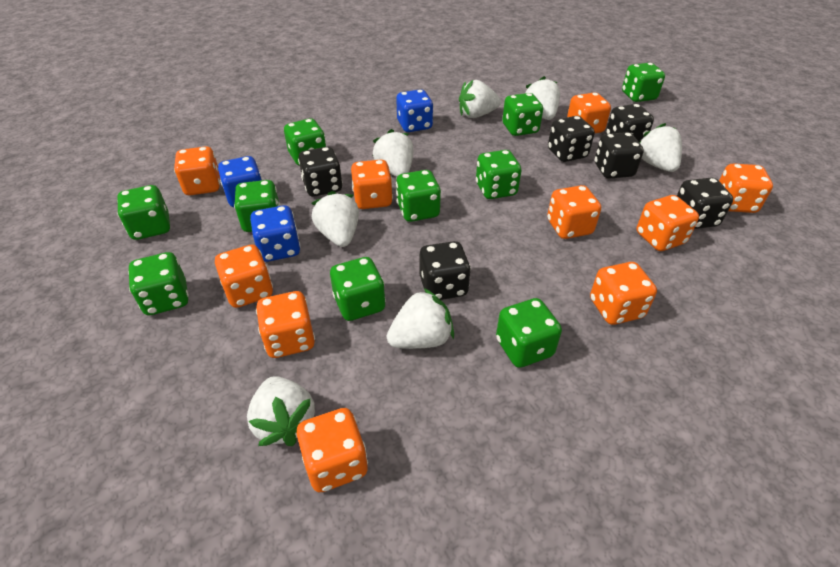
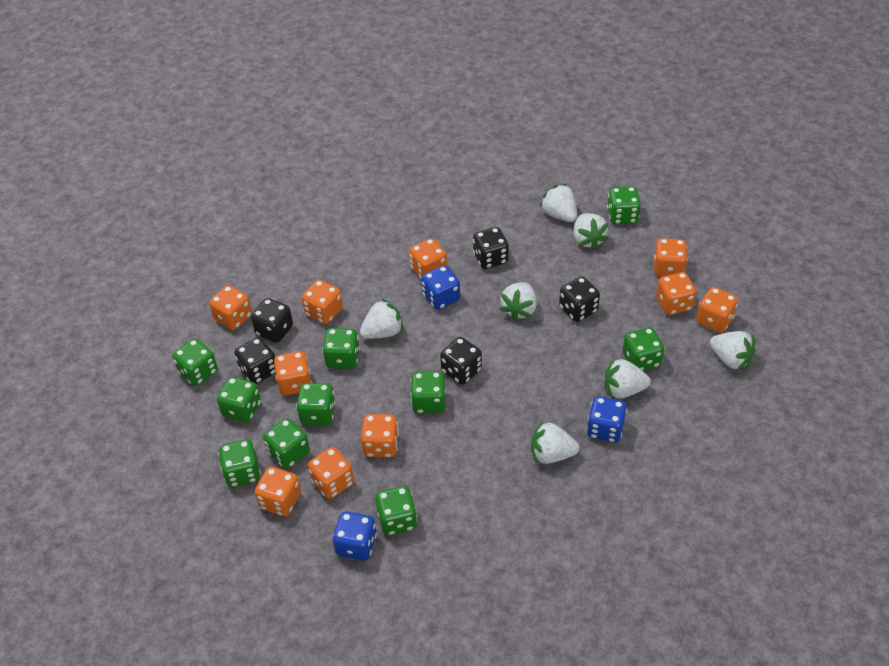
black dice: 6 -> 5

